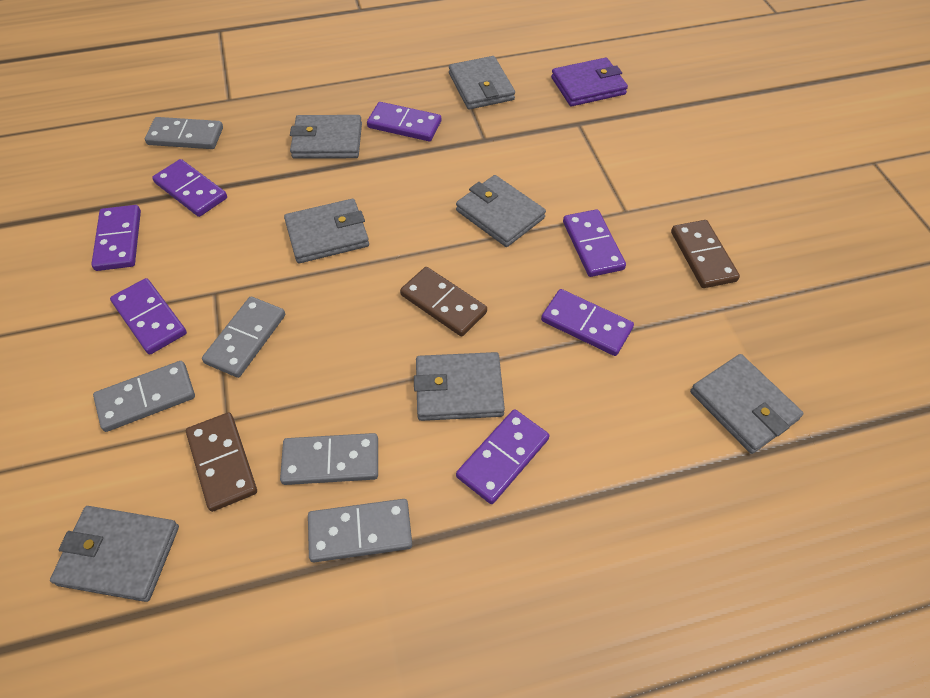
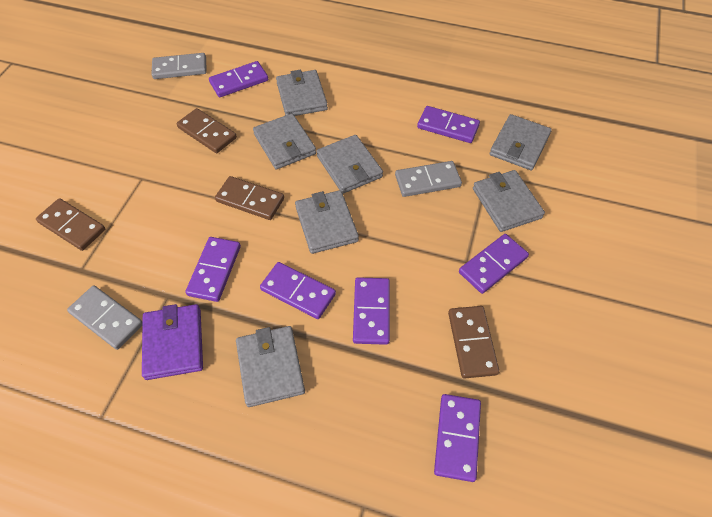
brown domino: 3 -> 4
grey domino: 5 -> 3

